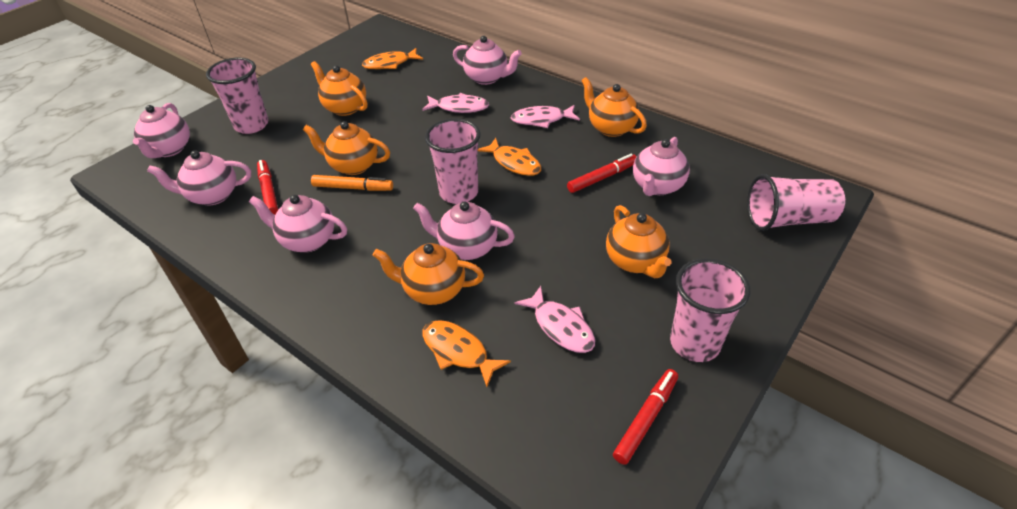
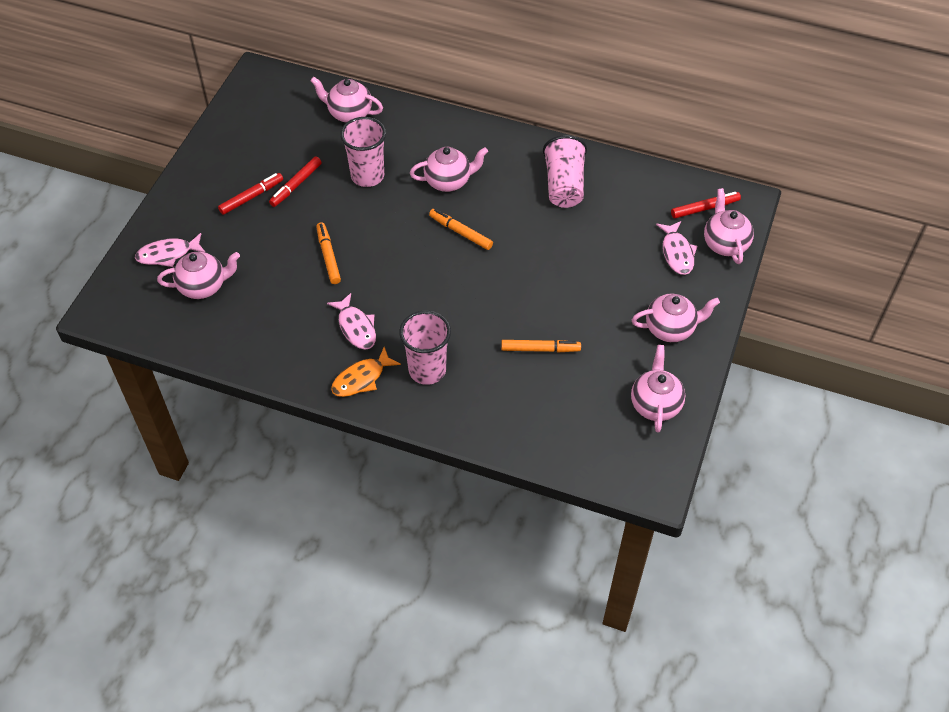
orange fish: 3 -> 1
orange marker: 1 -> 3
orange teapot: 5 -> 0
pink cup: 4 -> 3

